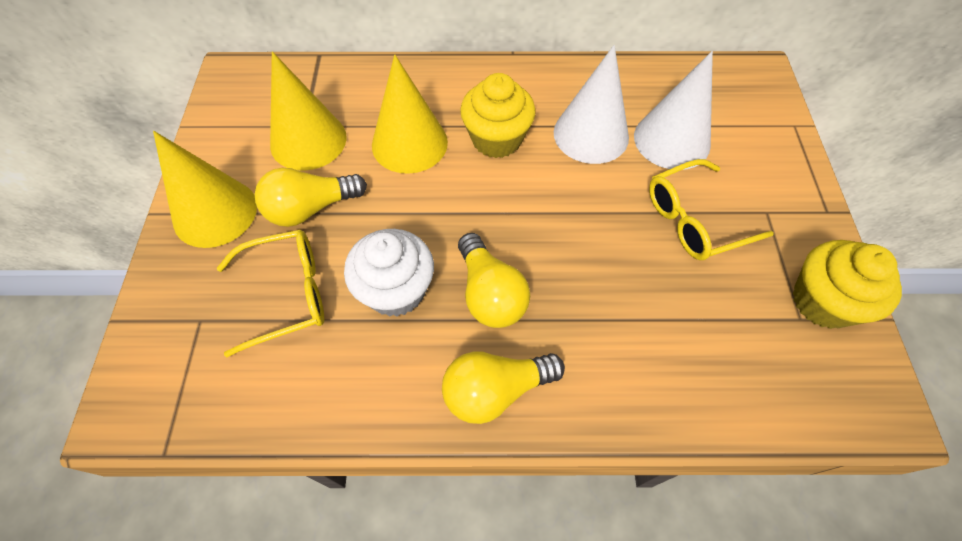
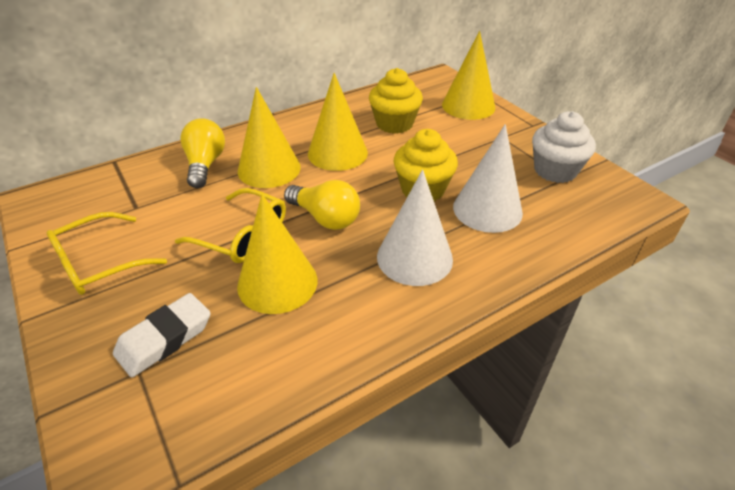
white eraser: 0 -> 1
yellow cone: 3 -> 4
yellow light bulb: 3 -> 2

